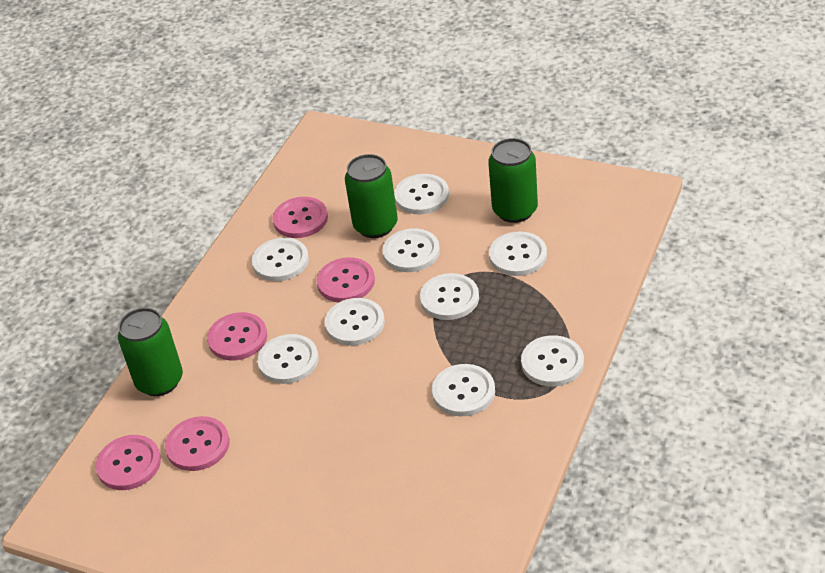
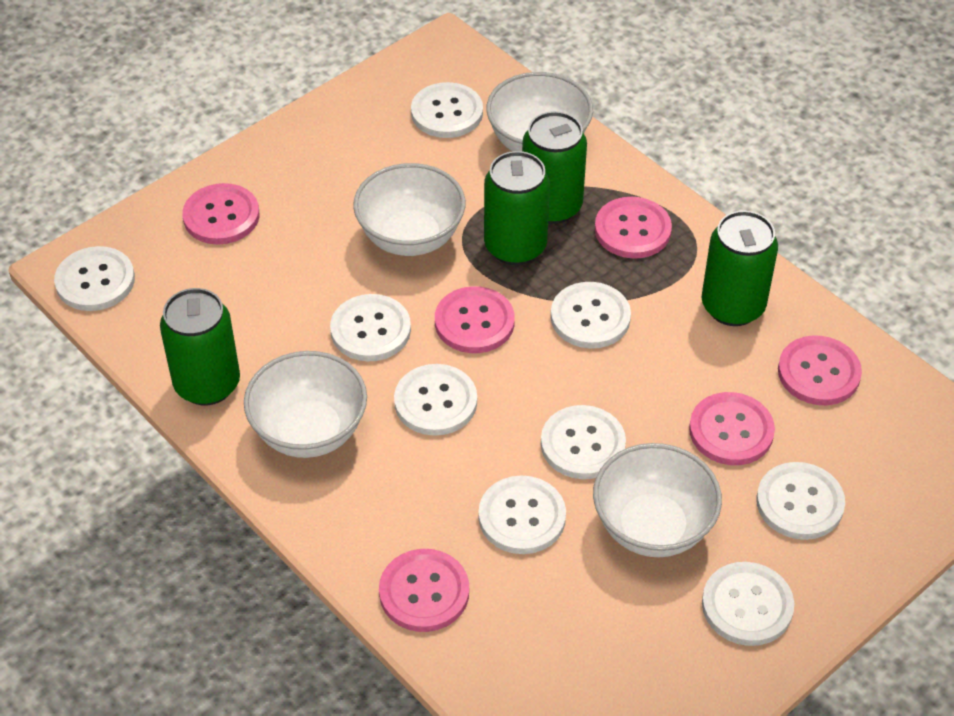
green can: 3 -> 4
pink button: 5 -> 6
white bowl: 0 -> 4

